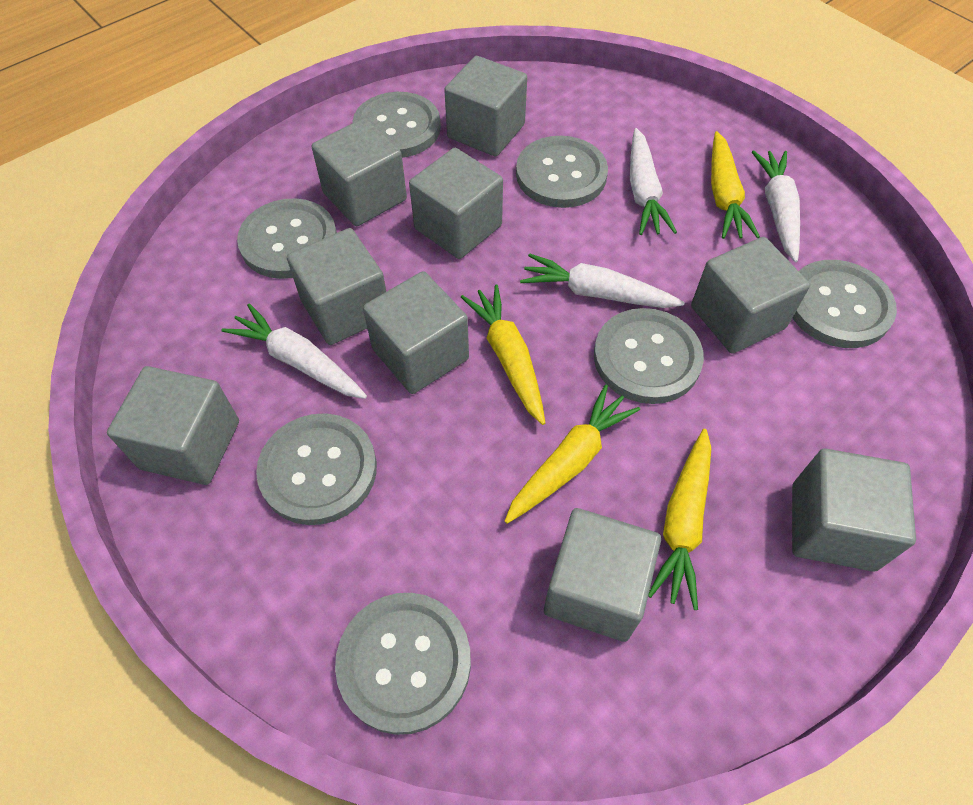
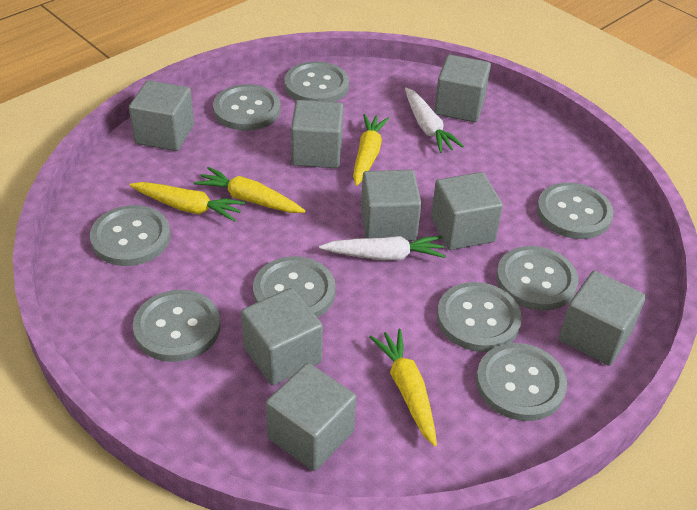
grey button: 7 -> 9
grey cube: 9 -> 8
white carrot: 4 -> 2

